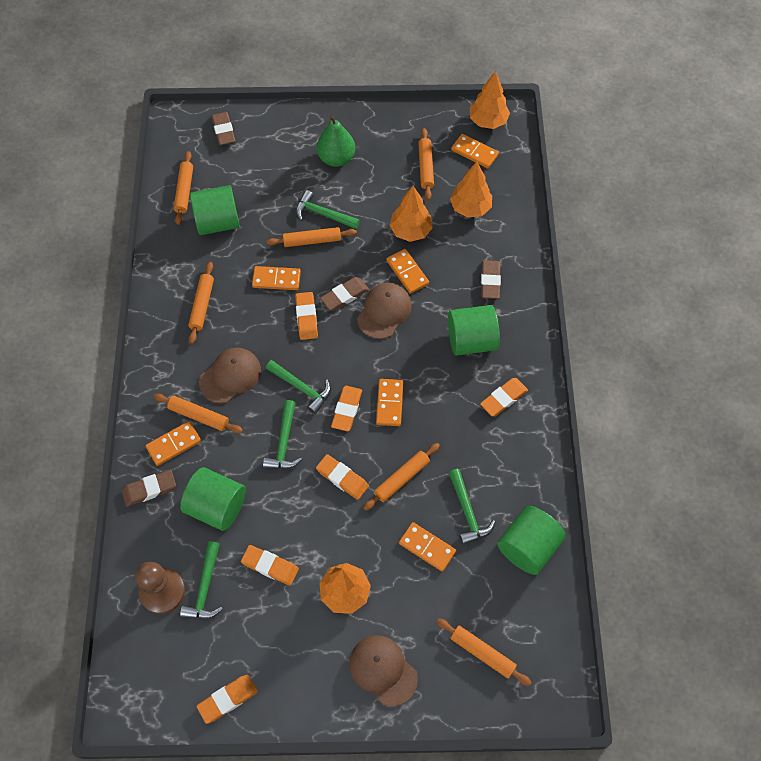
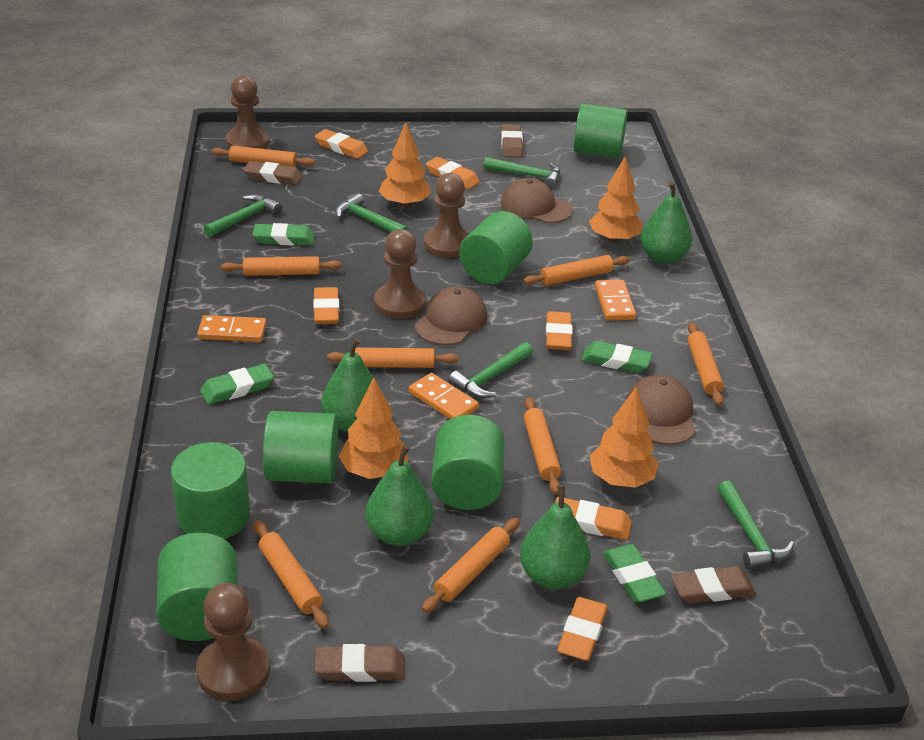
brown pawn: 1 -> 4
green cylinder: 4 -> 6
green eraser: 0 -> 4
green pear: 1 -> 4
orange domino: 6 -> 3
orange rolling pin: 7 -> 8

